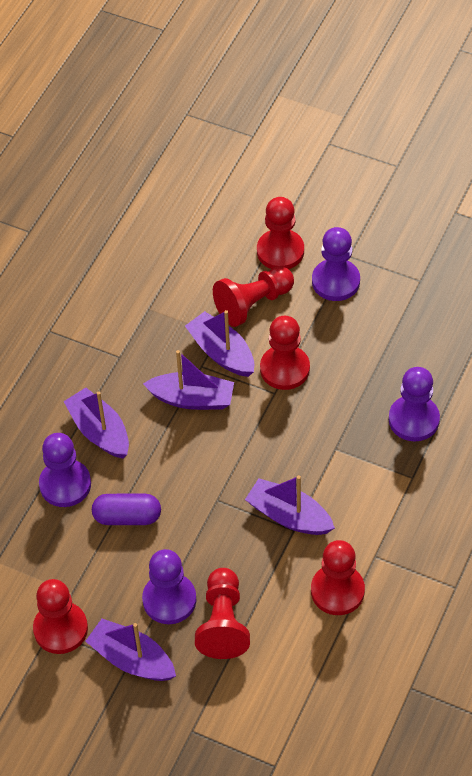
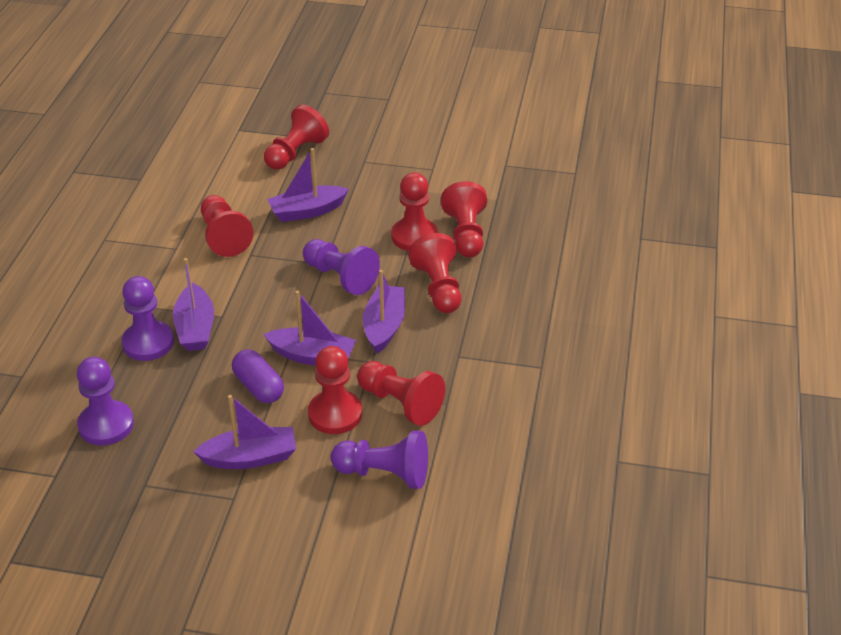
red pawn: 6 -> 7

